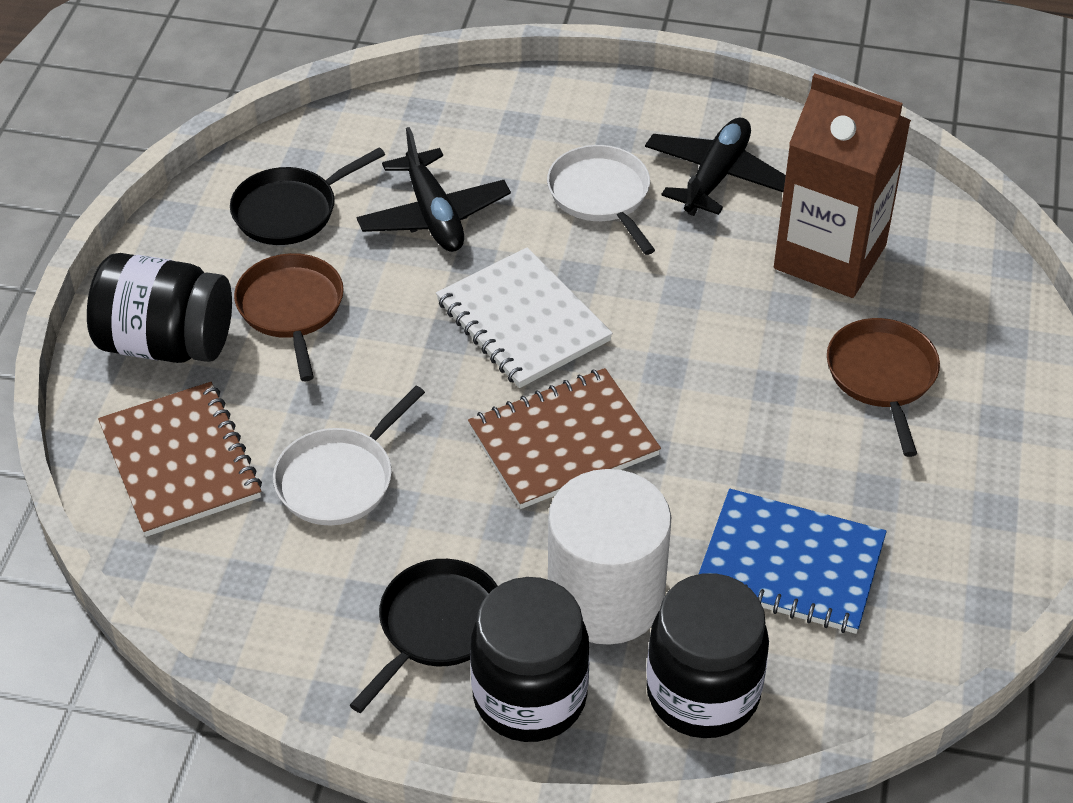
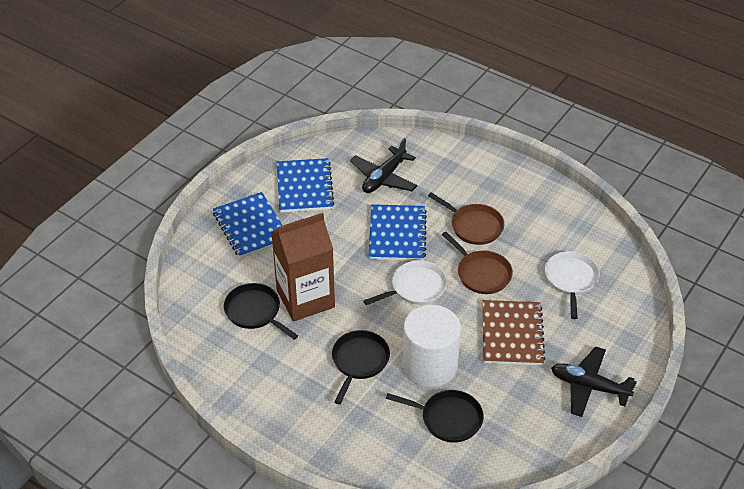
black jar: 3 -> 0
black pan: 2 -> 3
blue notebook: 1 -> 3
brown notebook: 2 -> 1
white notebook: 1 -> 0

